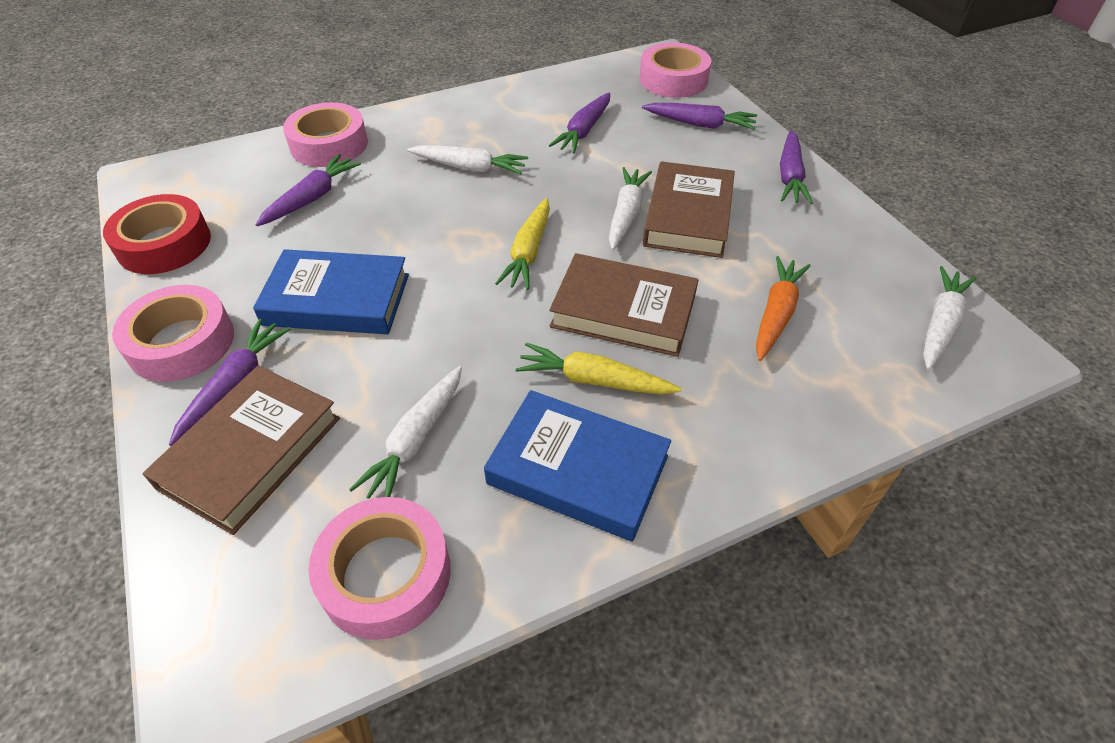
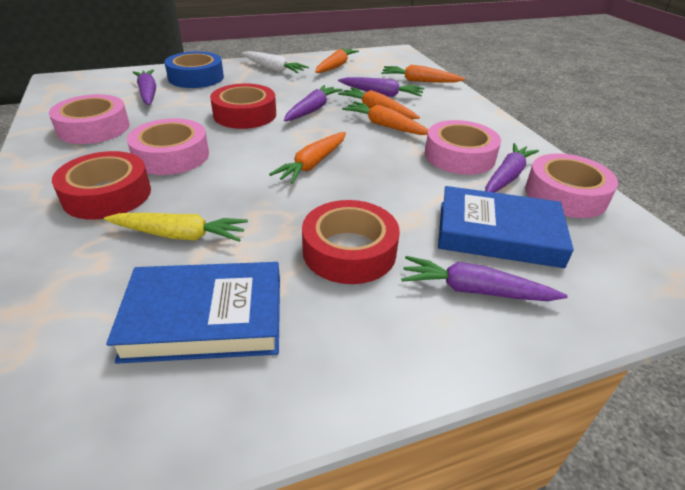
blue tape: 0 -> 1
brown book: 3 -> 0
orange carrot: 1 -> 5
red tape: 1 -> 3
white carrot: 4 -> 1
yellow carrot: 2 -> 1

